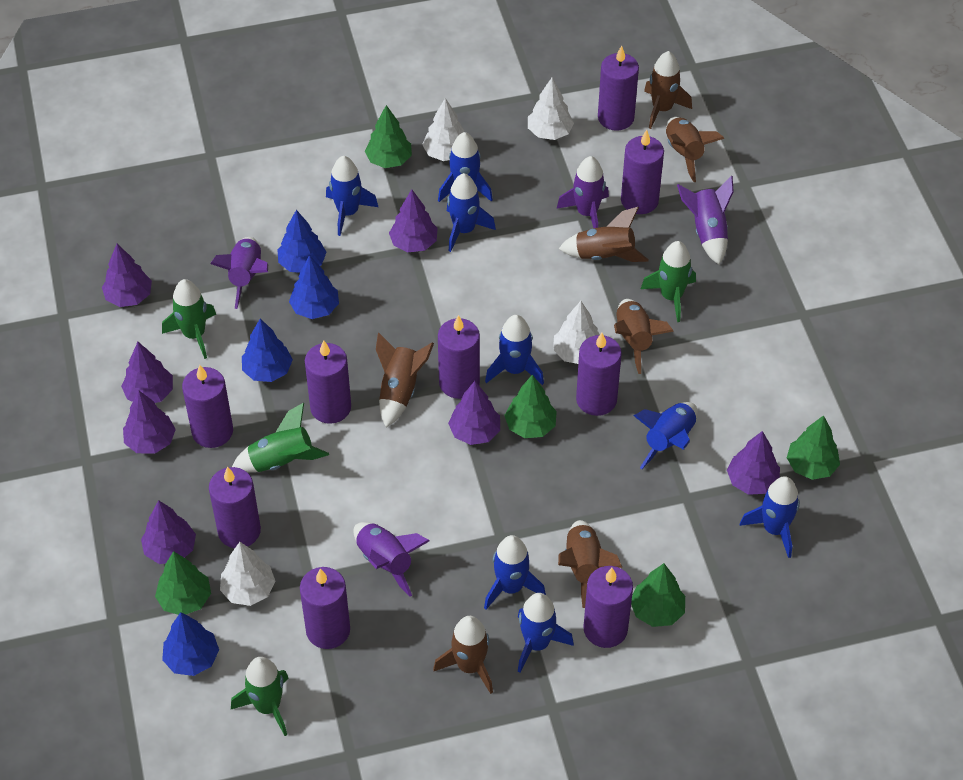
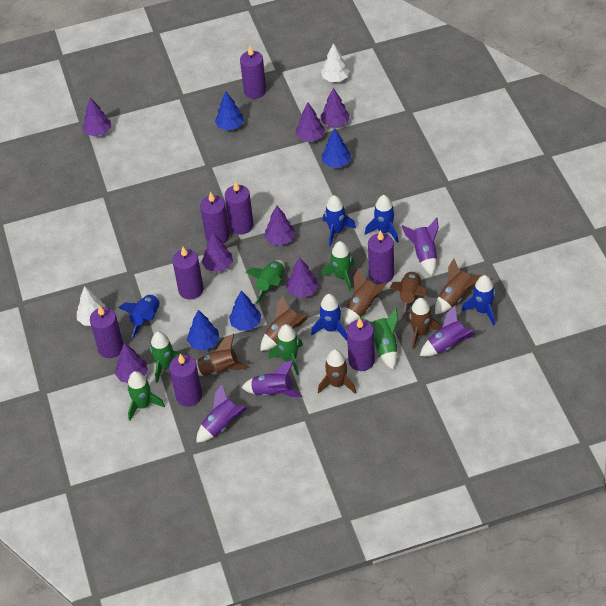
blue rocket: 8 -> 5
green rocket: 4 -> 6
green tree: 5 -> 0
purple candle: 9 -> 8
white tree: 4 -> 2

